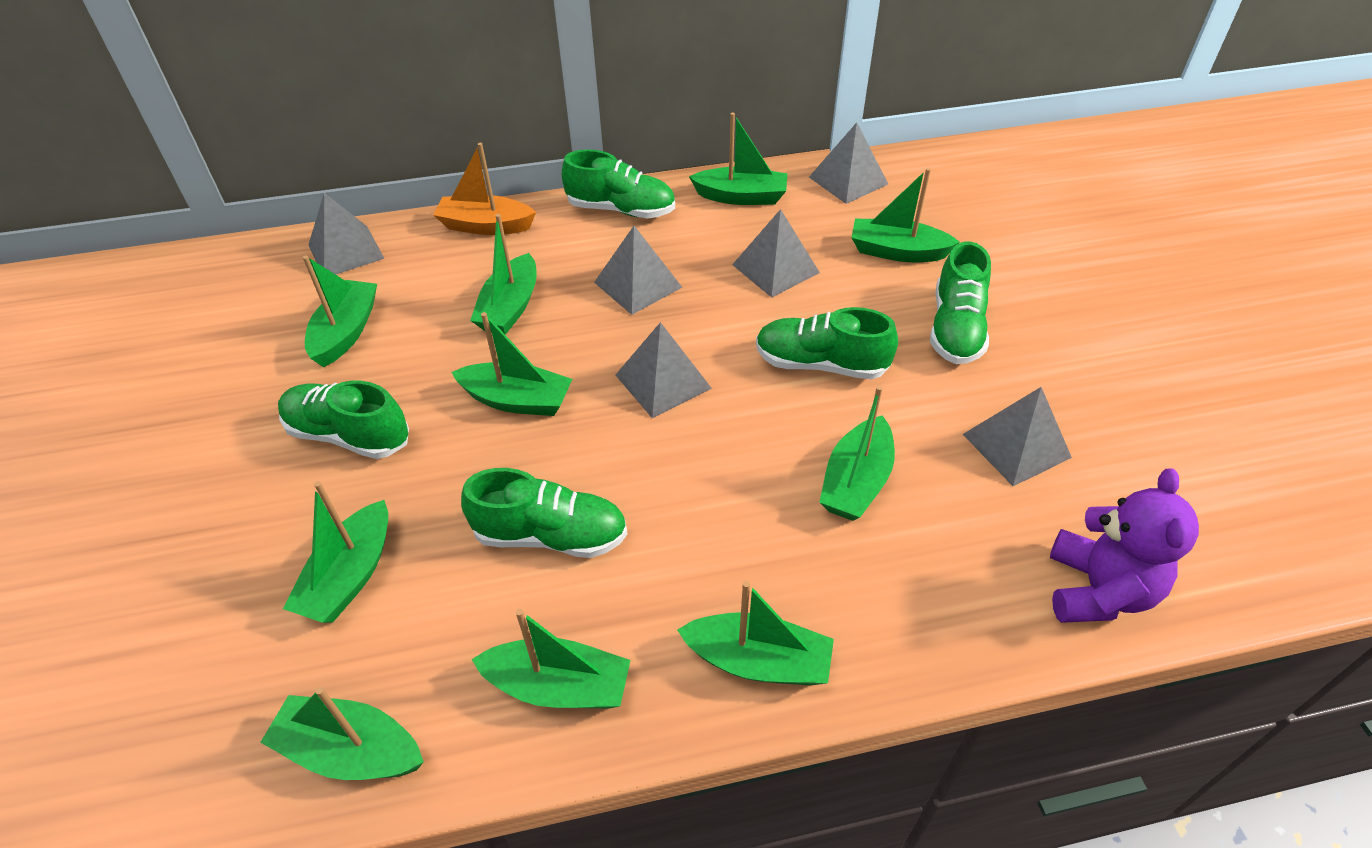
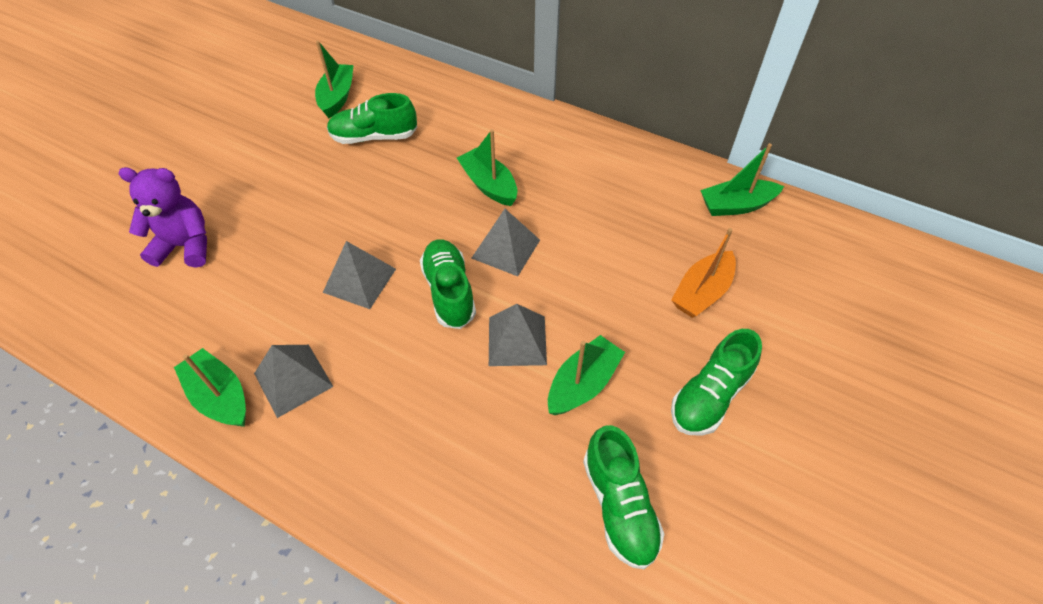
green boat: 10 -> 5
green shoe: 5 -> 4
grey pyramid: 6 -> 4

